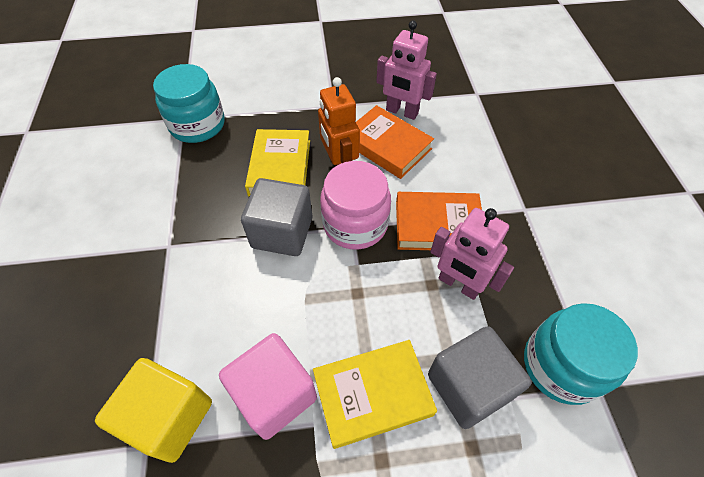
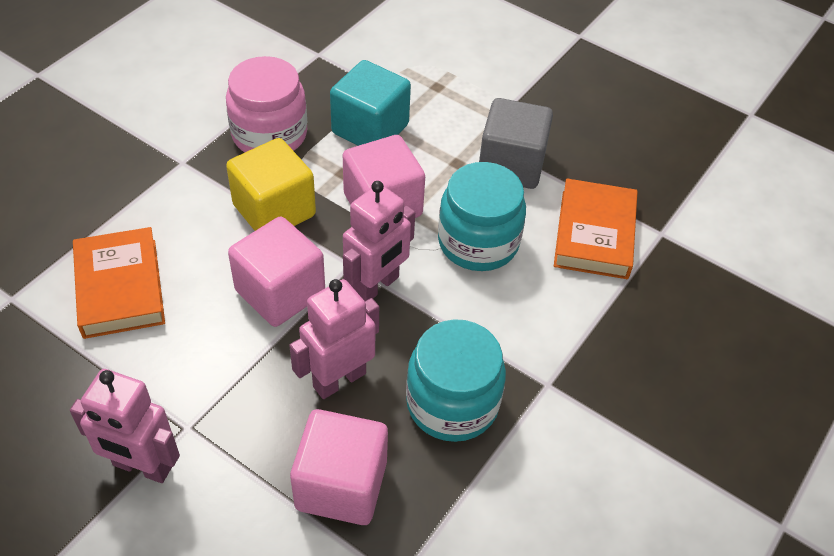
grey cube: 2 -> 1
orange robot: 1 -> 0
pink cube: 1 -> 3
pink robot: 2 -> 3
turquoise cube: 0 -> 1
yellow book: 2 -> 0

